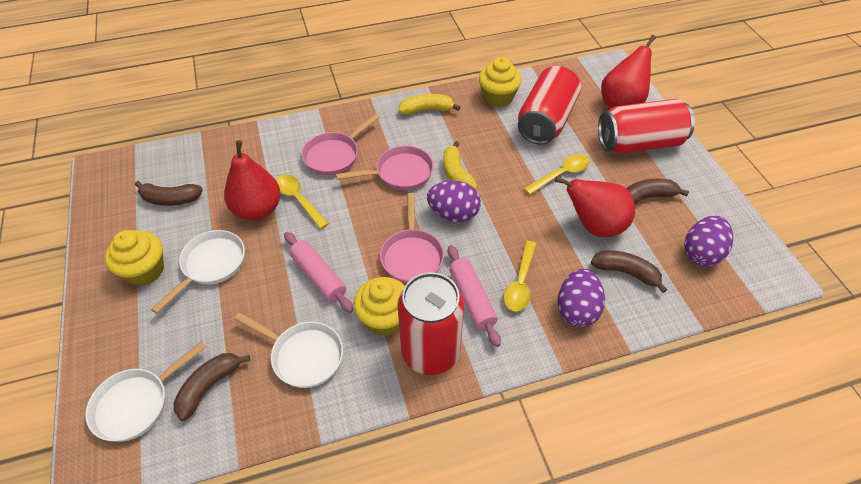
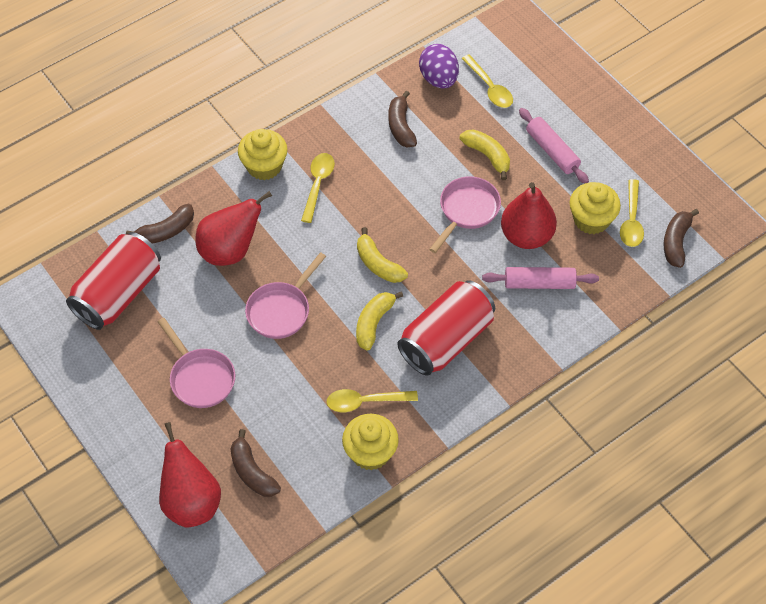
purple egg: 3 -> 1
red can: 3 -> 2
white pan: 3 -> 0
yellow banana: 2 -> 3
yellow spoon: 3 -> 4

